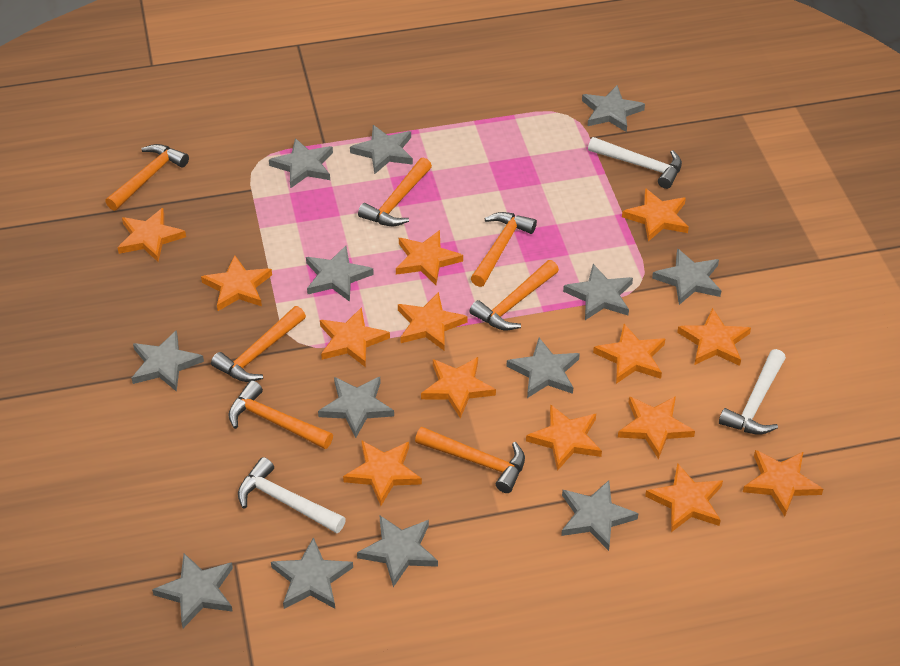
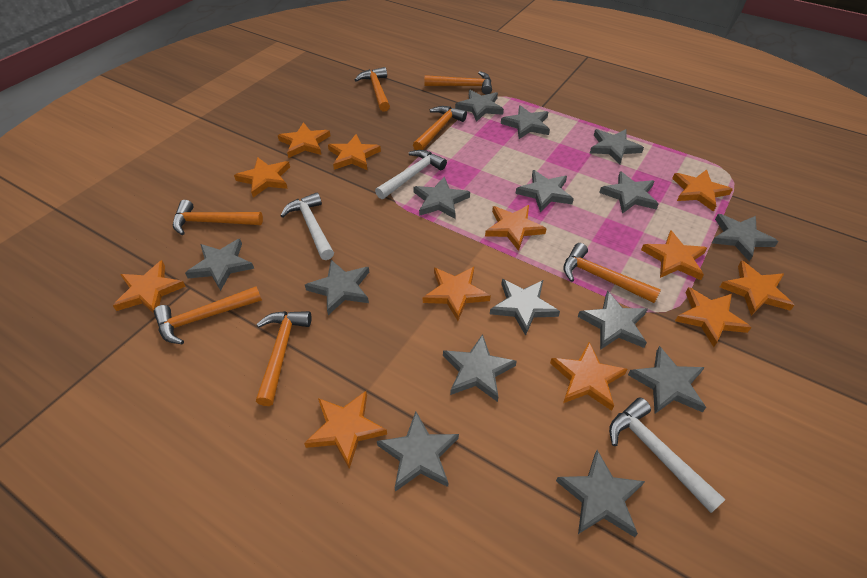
grey star: 13 -> 15
orange star: 14 -> 12

